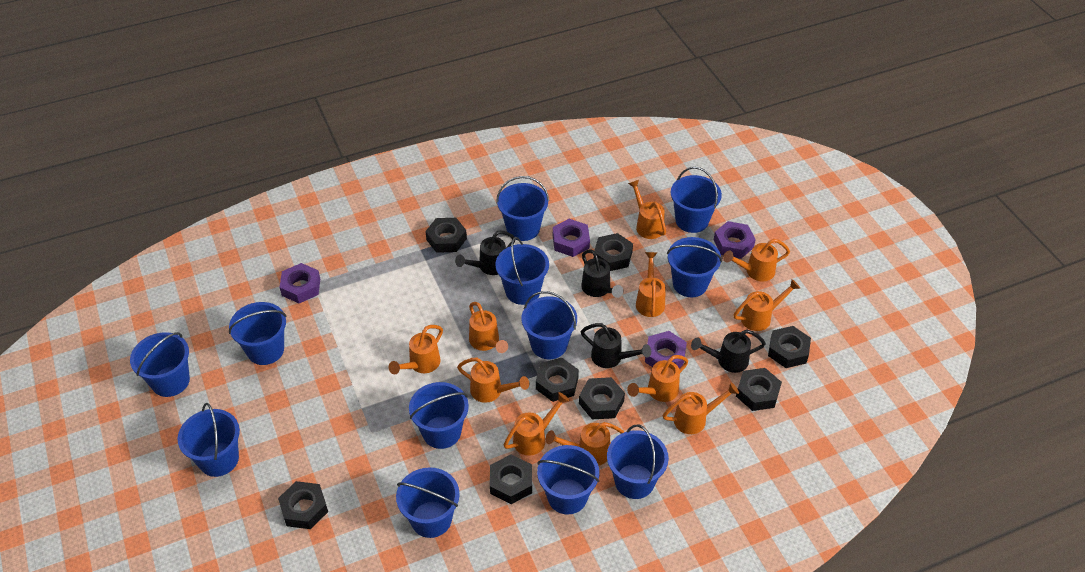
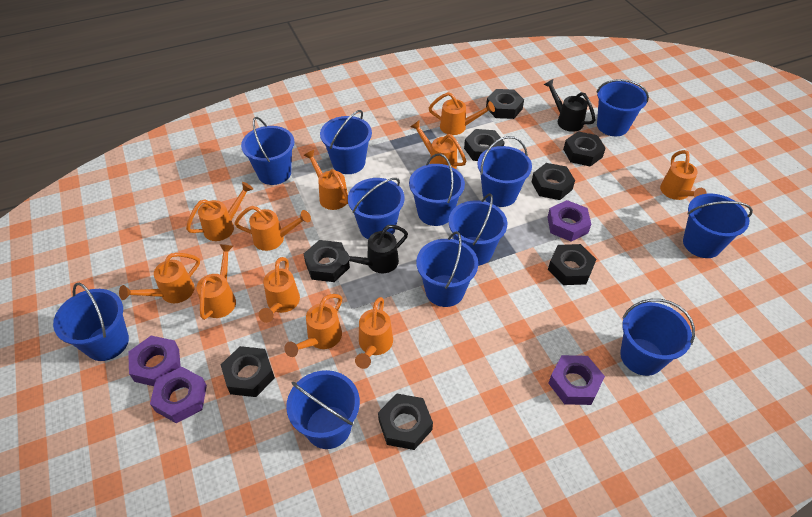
black watering can: 4 -> 2

